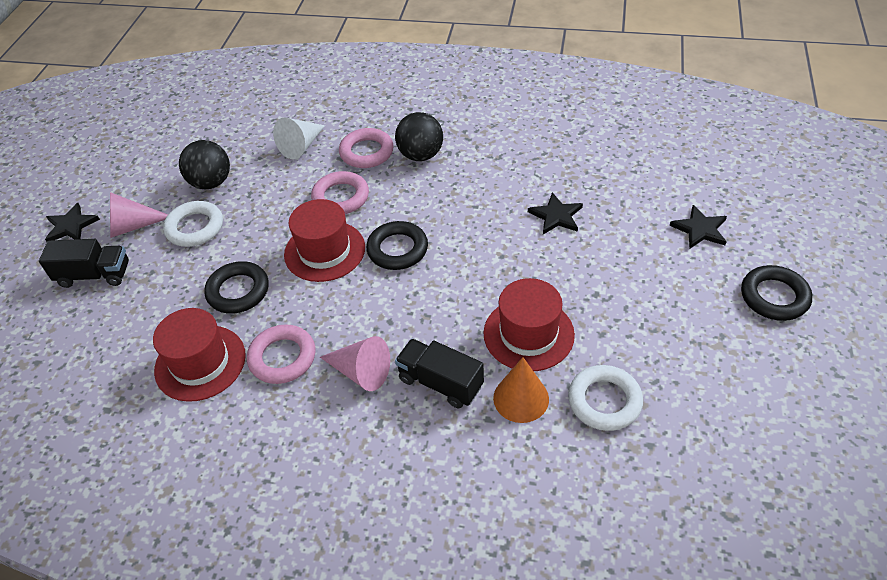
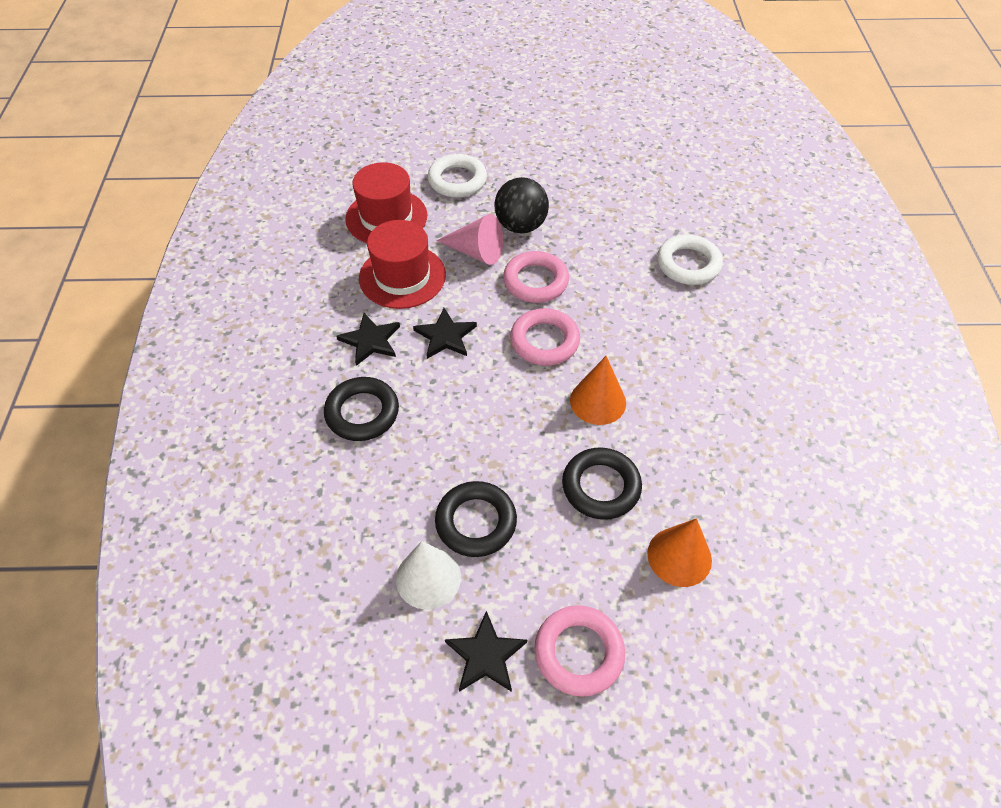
black ball: 2 -> 1
black truck: 2 -> 0
orange cone: 1 -> 2
pink cone: 2 -> 1
red hat: 3 -> 2

